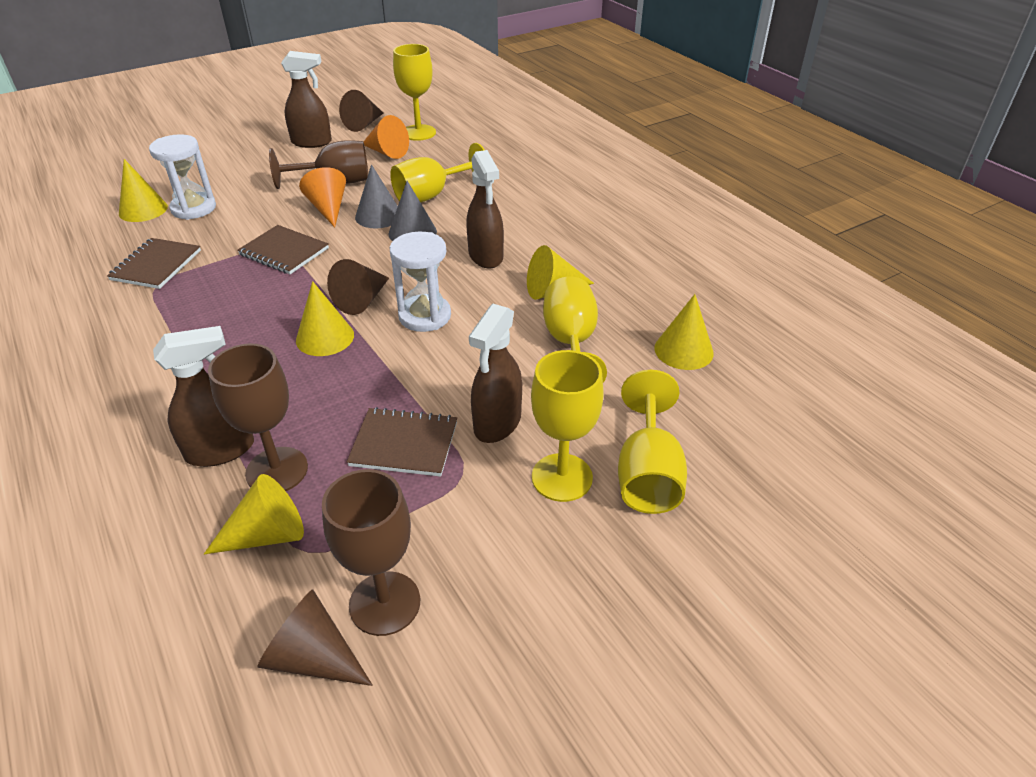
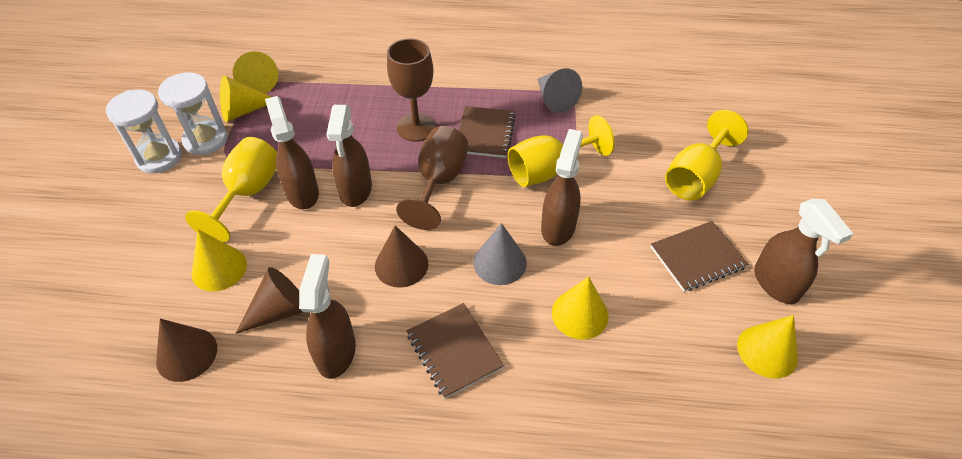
brown goblet: 3 -> 2
brown spray bottle: 4 -> 5
orange cone: 2 -> 0
yellow goblet: 5 -> 3

